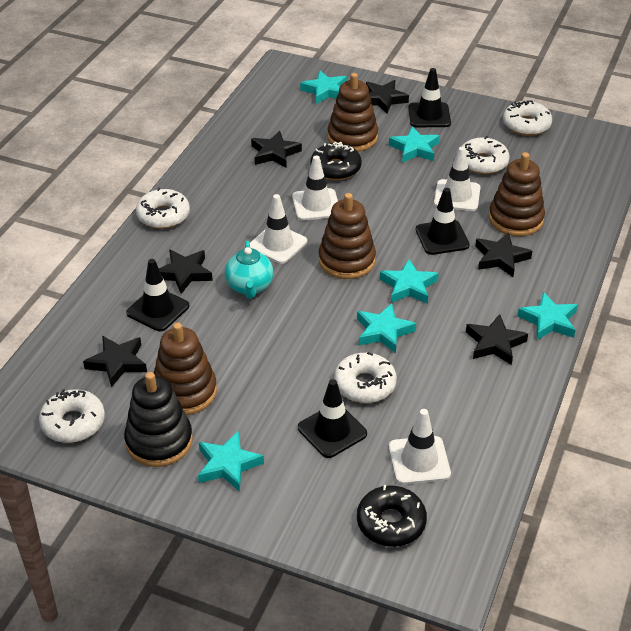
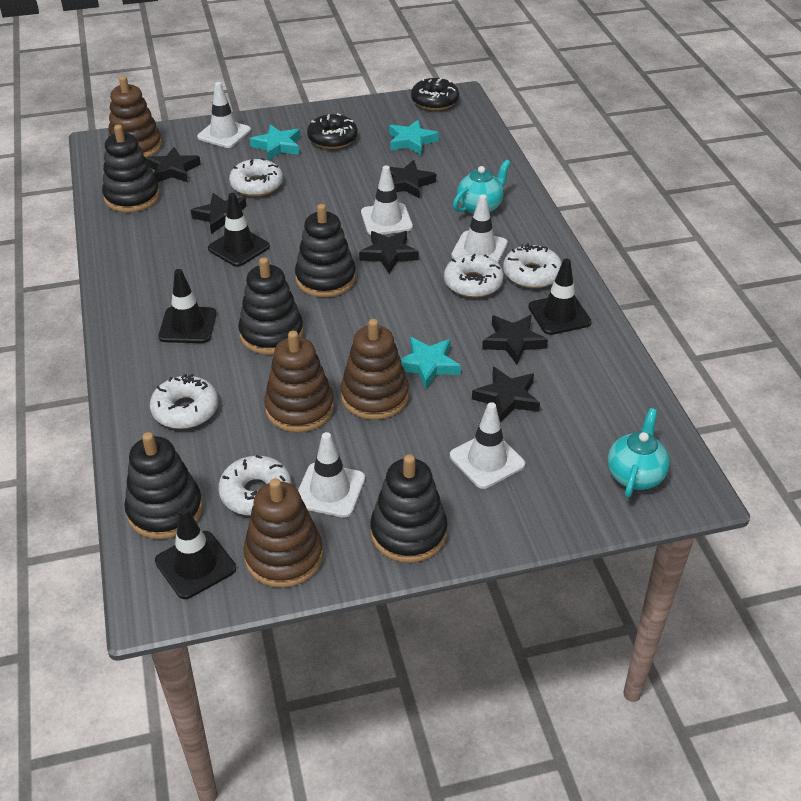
black stacking toy: 1 -> 5
turquoise star: 6 -> 3
turquoise teapot: 1 -> 2
white traffic cone: 4 -> 5

